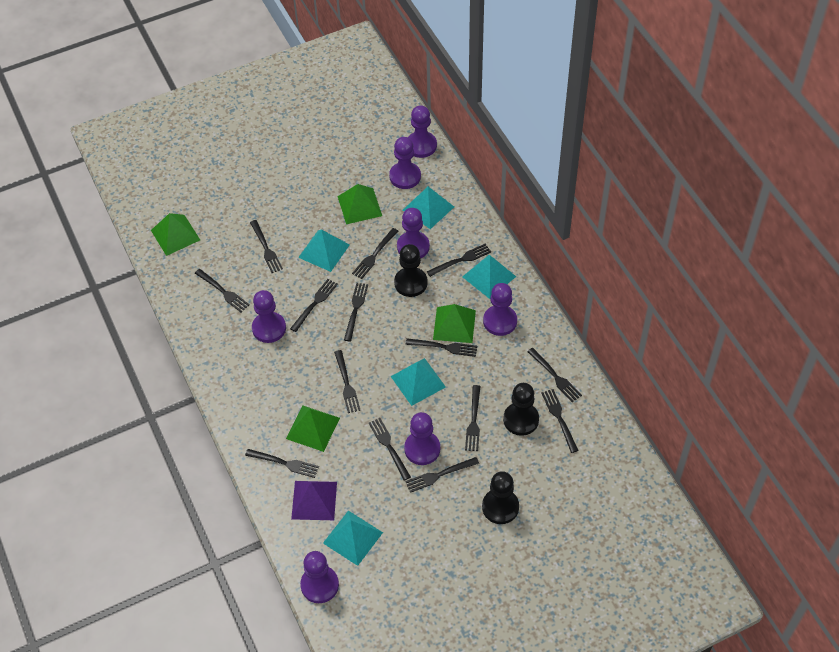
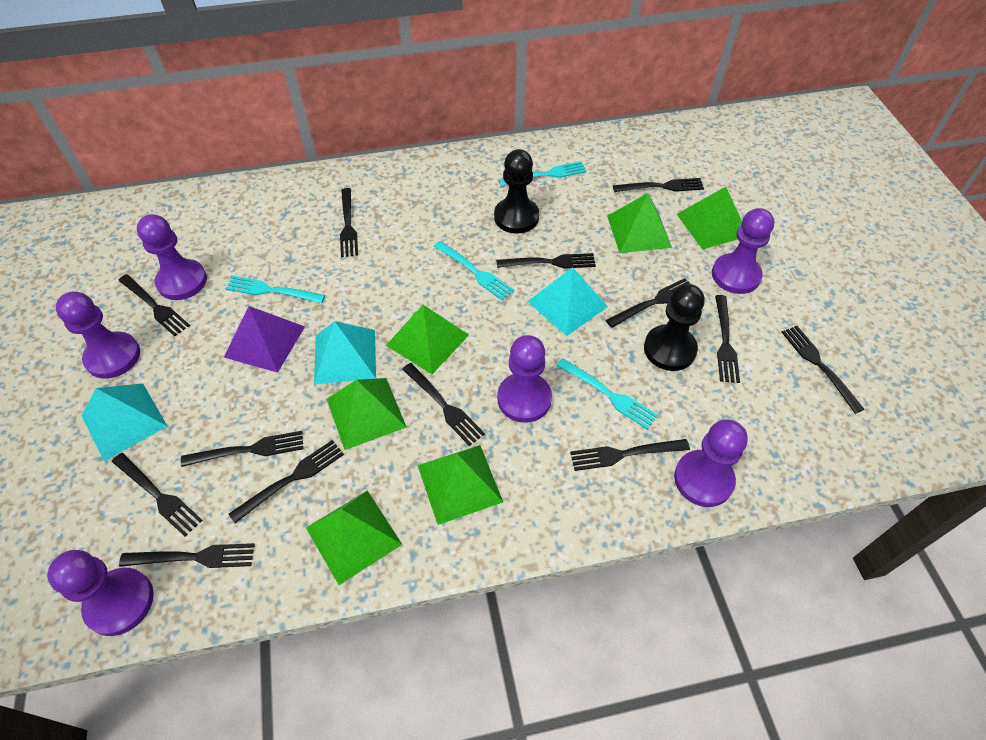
black fork: 14 -> 13
black pawn: 3 -> 2
green pyramid: 4 -> 6
purple pawn: 7 -> 6
turquoise fork: 0 -> 4
turquoise pyramid: 5 -> 3

